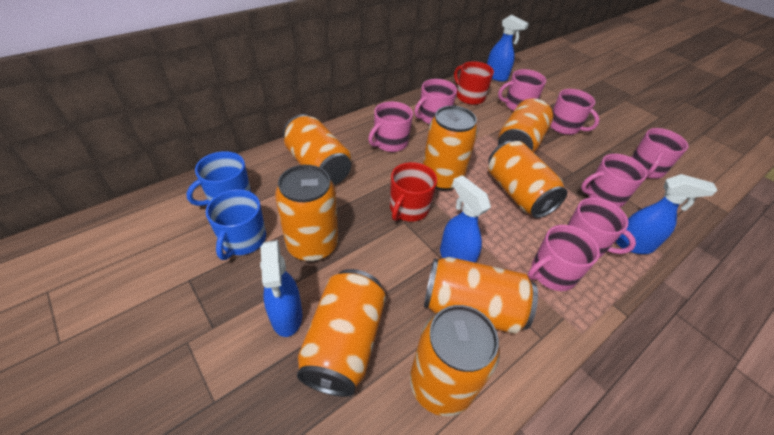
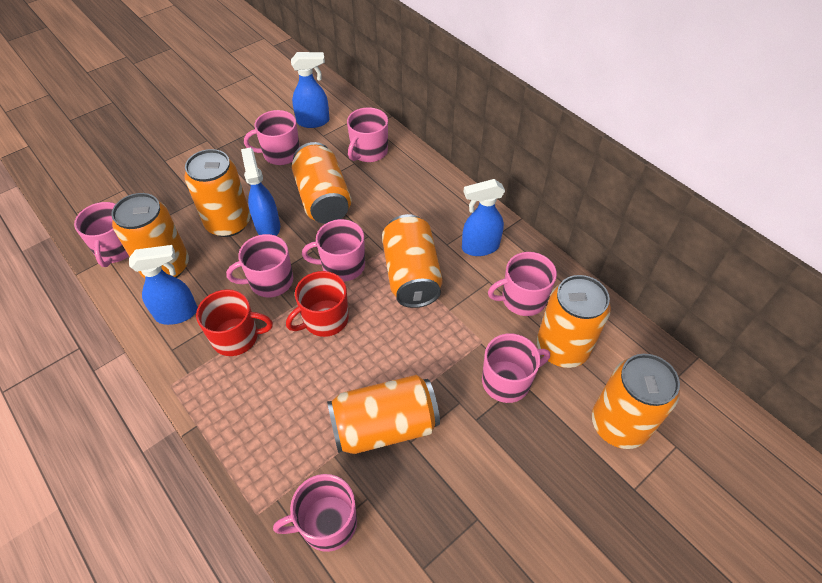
blue mug: 2 -> 0
orange can: 8 -> 7

